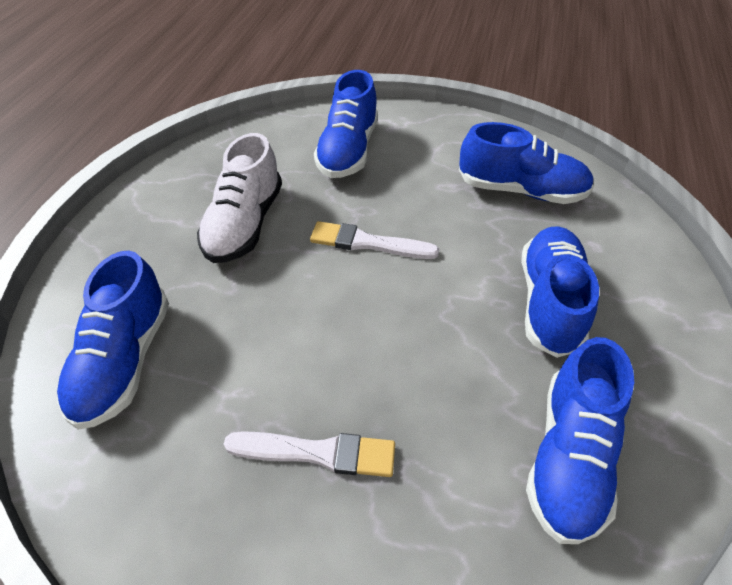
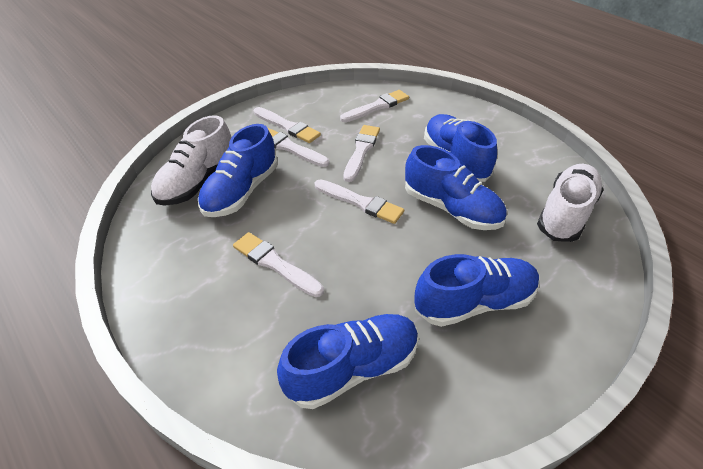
white brush: 2 -> 6
white shoe: 1 -> 2

